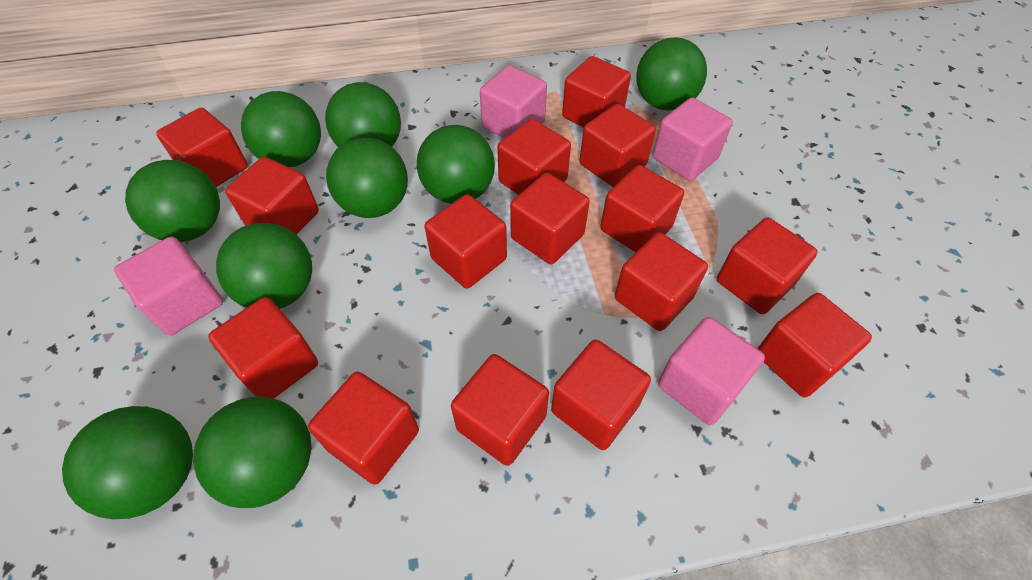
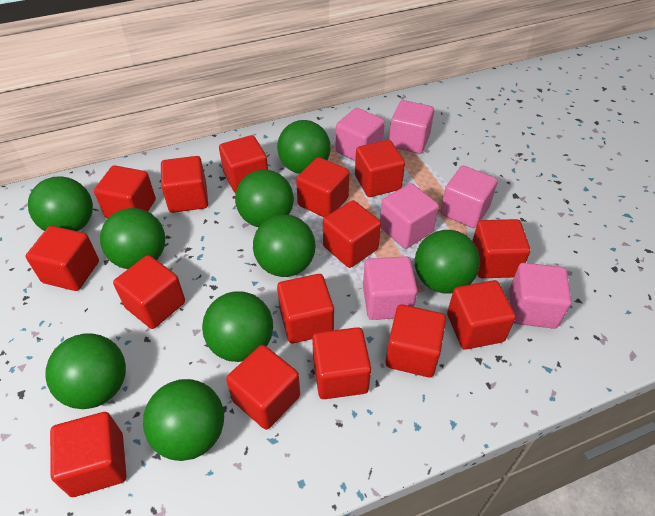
pink cube: 4 -> 6

